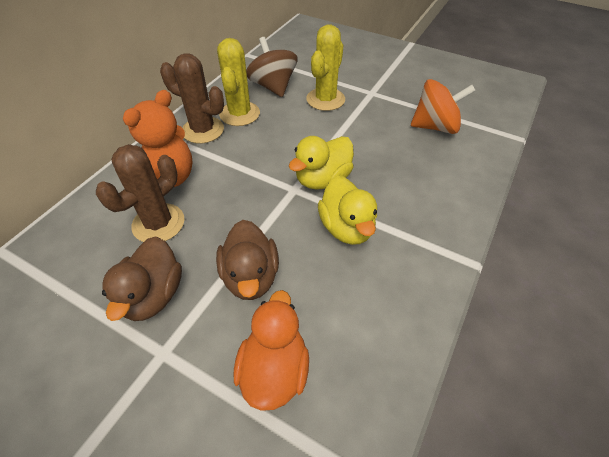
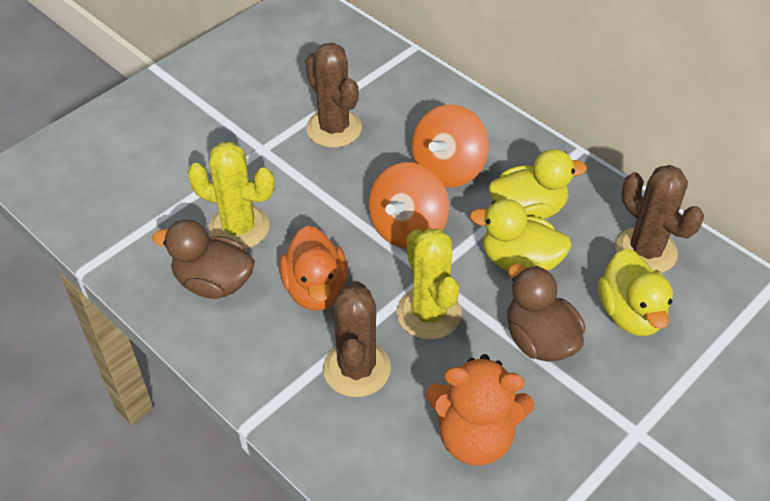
brown cactus: 2 -> 3
brown spinning top: 1 -> 0
orange spinning top: 1 -> 2
yellow duck: 2 -> 3

